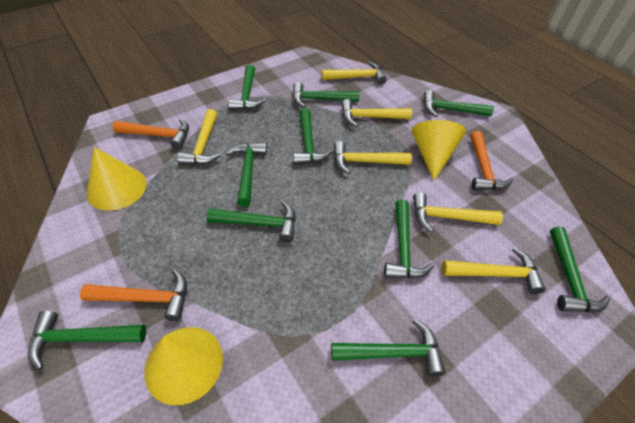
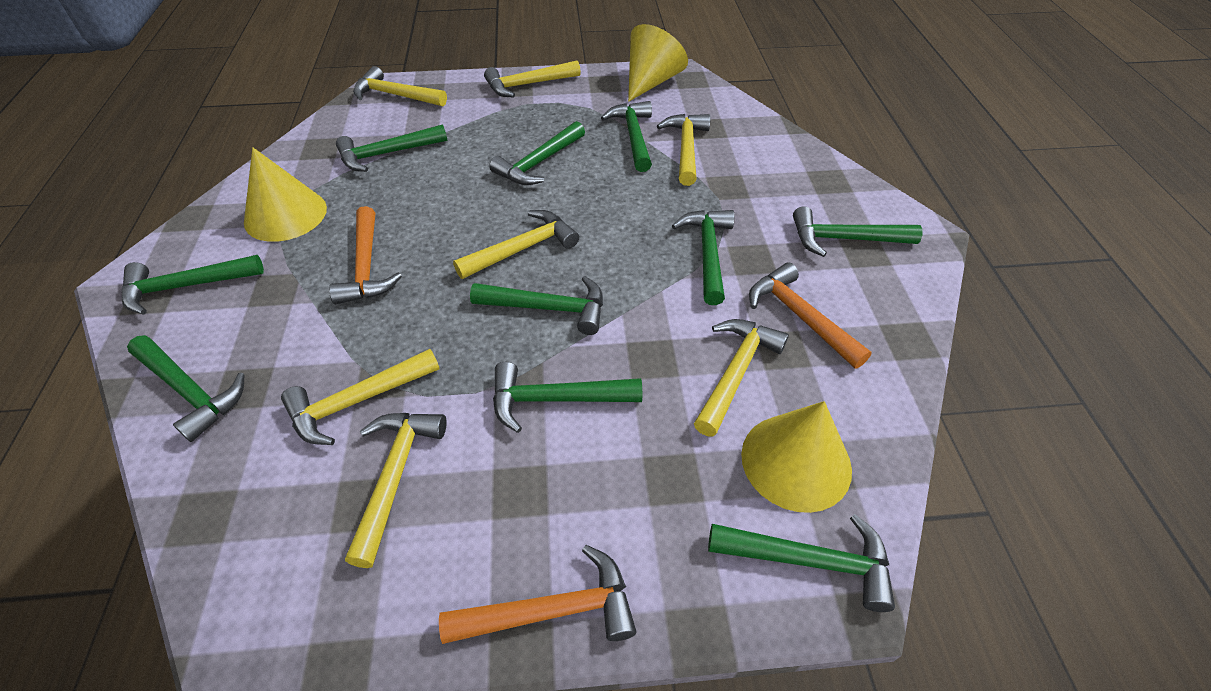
yellow hammer: 6 -> 7

